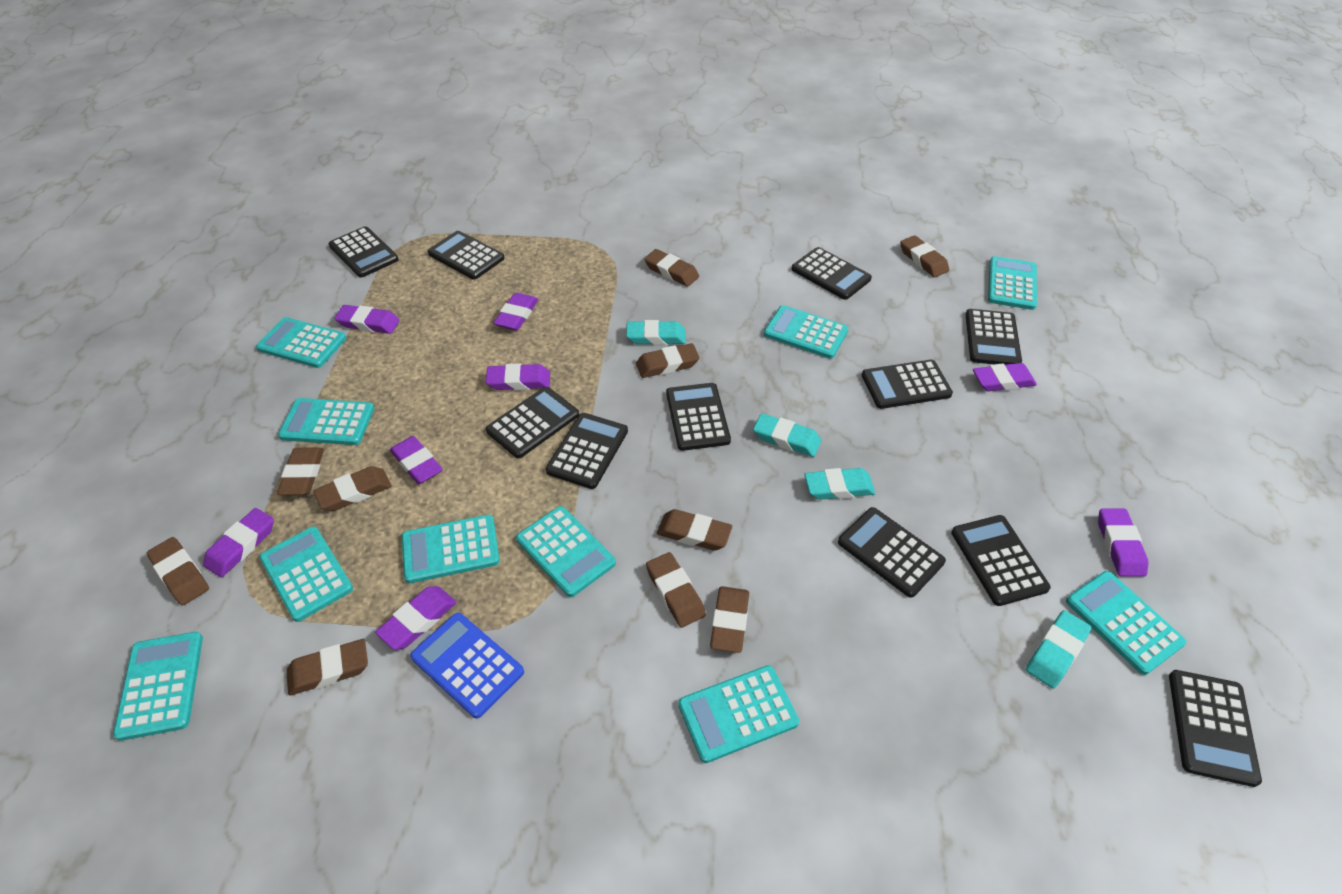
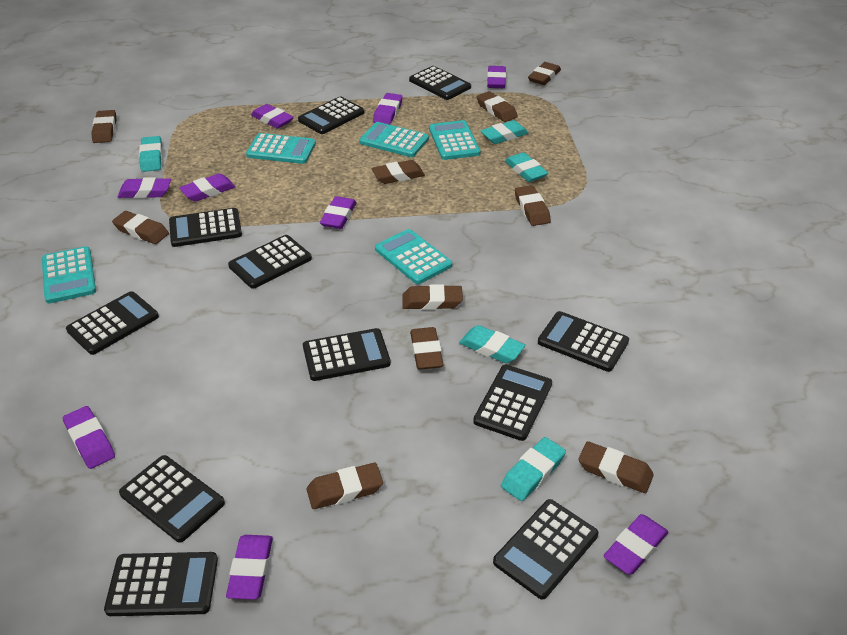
blue calculator: 1 -> 0
purple eraser: 8 -> 9
turquoise calculator: 10 -> 5
turquoise eraser: 4 -> 5

